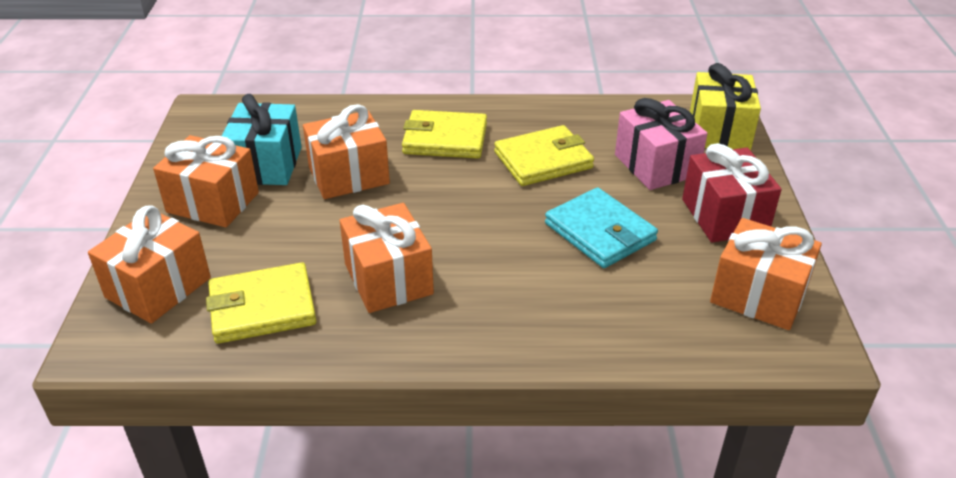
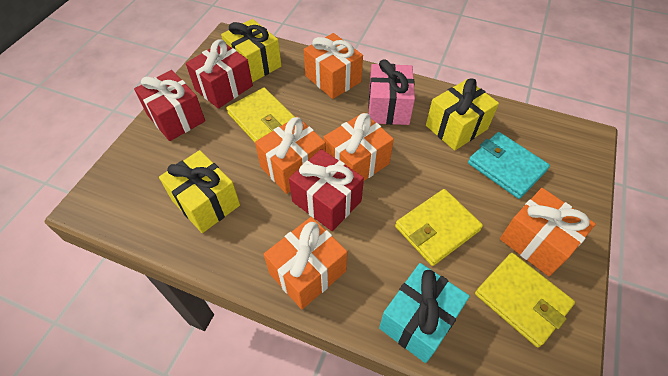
red gift: 1 -> 3
yellow gift: 1 -> 3

